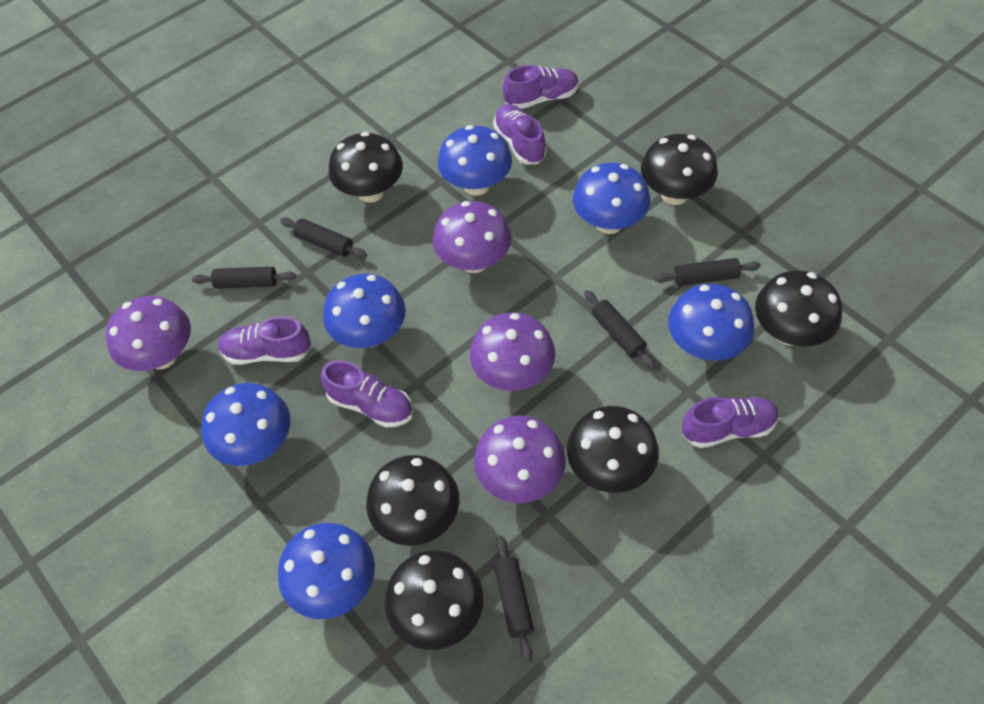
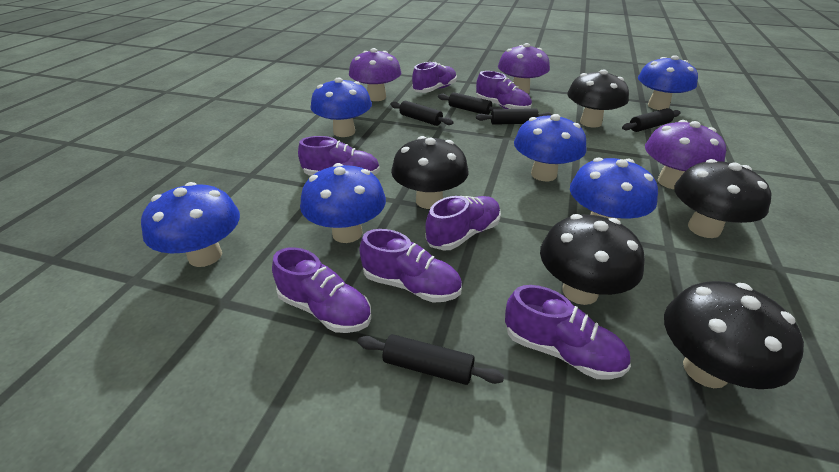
black mushroom: 6 -> 5
purple mushroom: 4 -> 3
purple shoe: 5 -> 7

